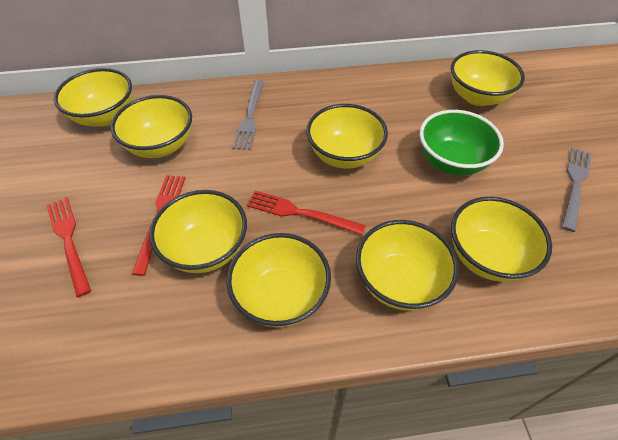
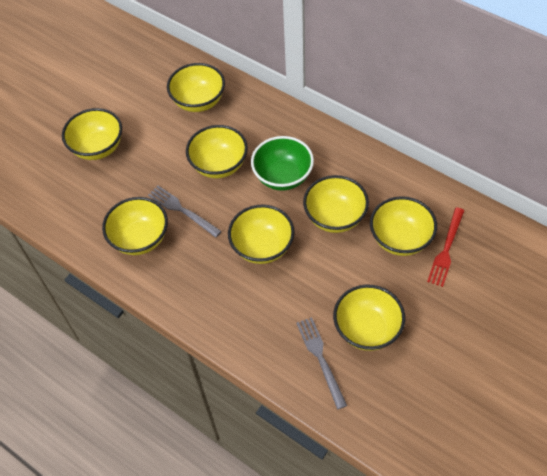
red fork: 3 -> 1

